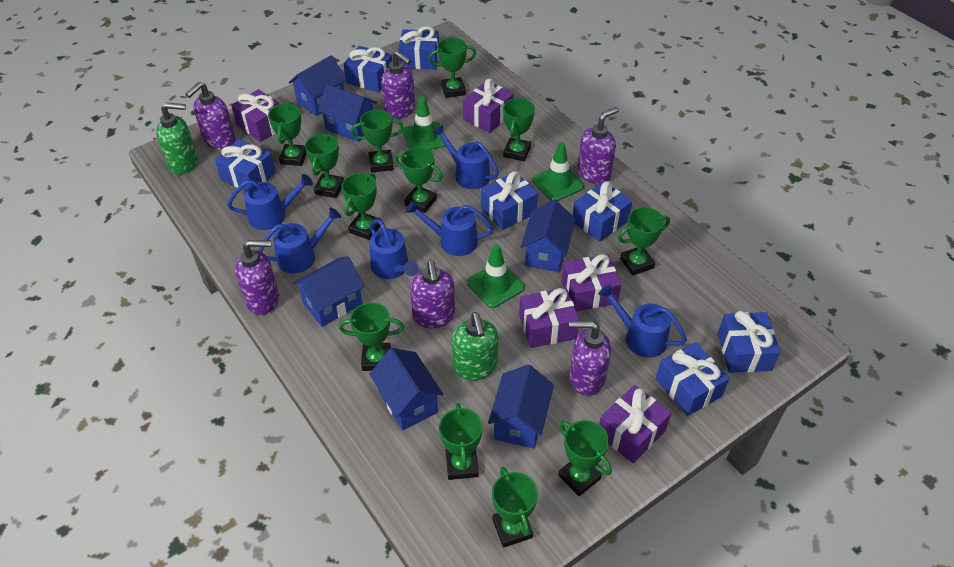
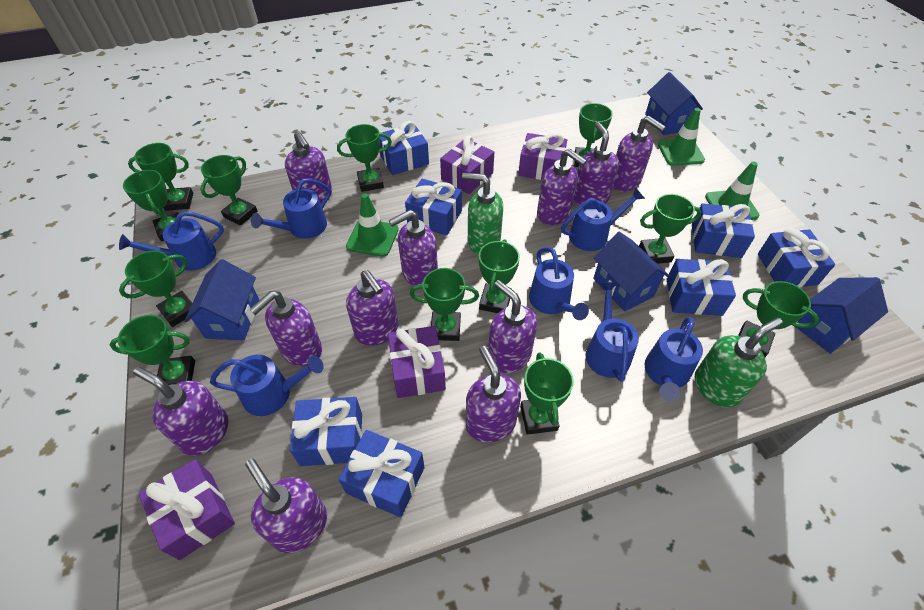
blue house: 6 -> 4
blue watering can: 6 -> 7
purple gift: 5 -> 4
purple soap dispenser: 6 -> 11

